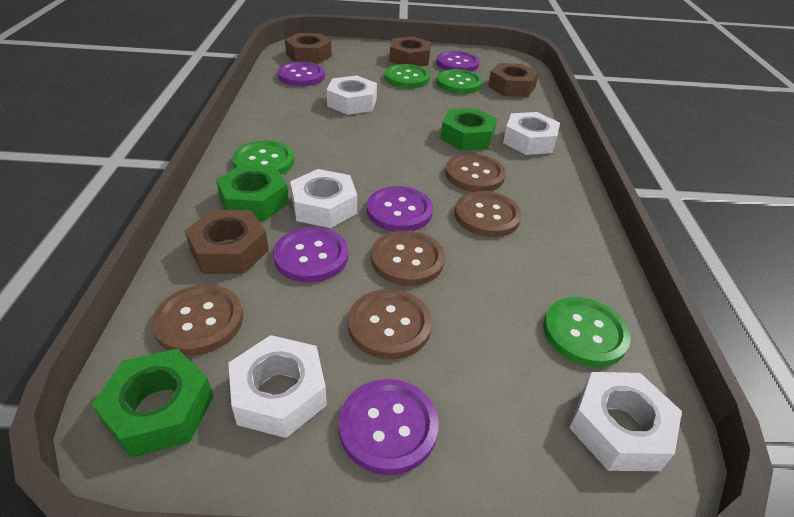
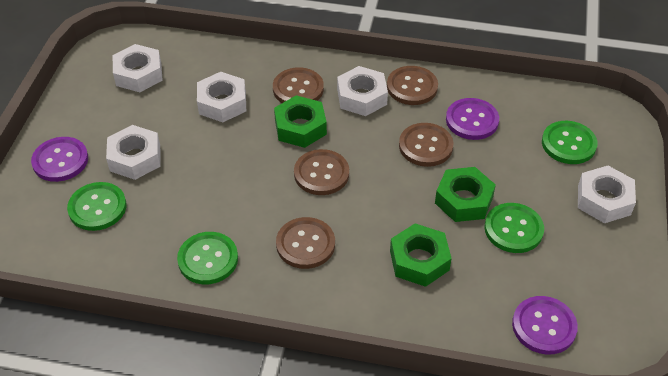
brown nut: 4 -> 0
purple button: 5 -> 3

